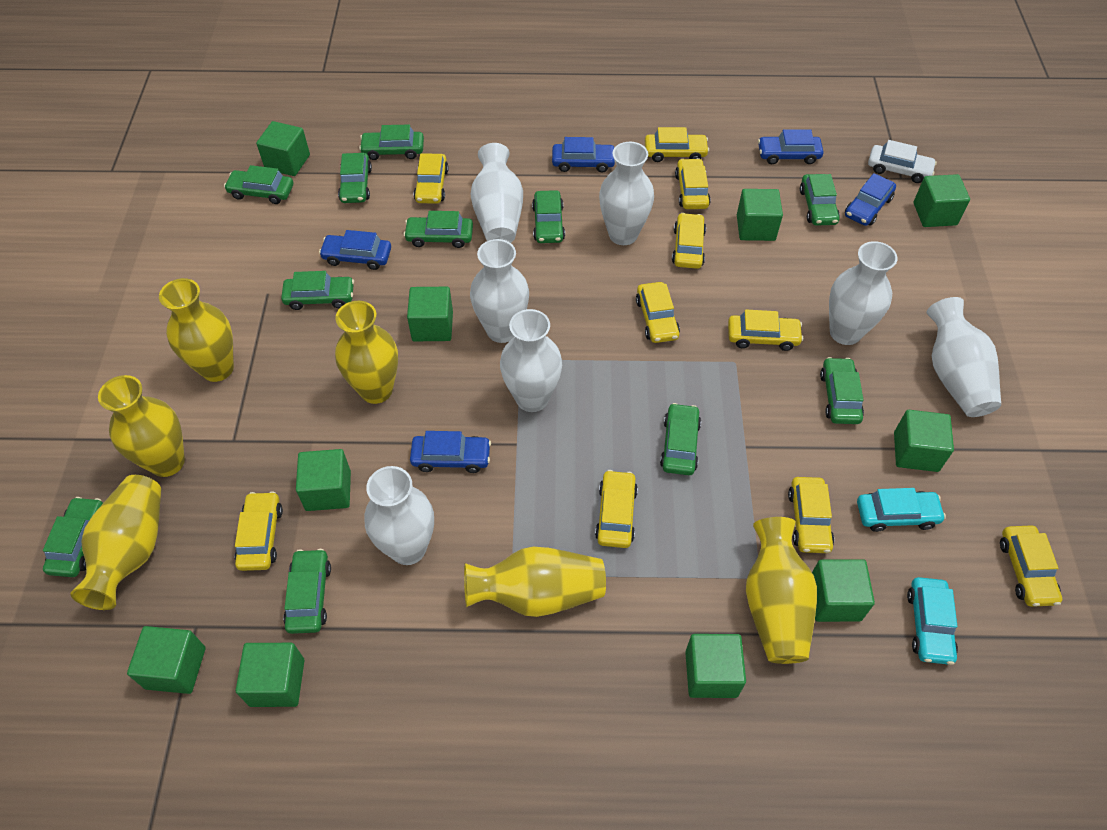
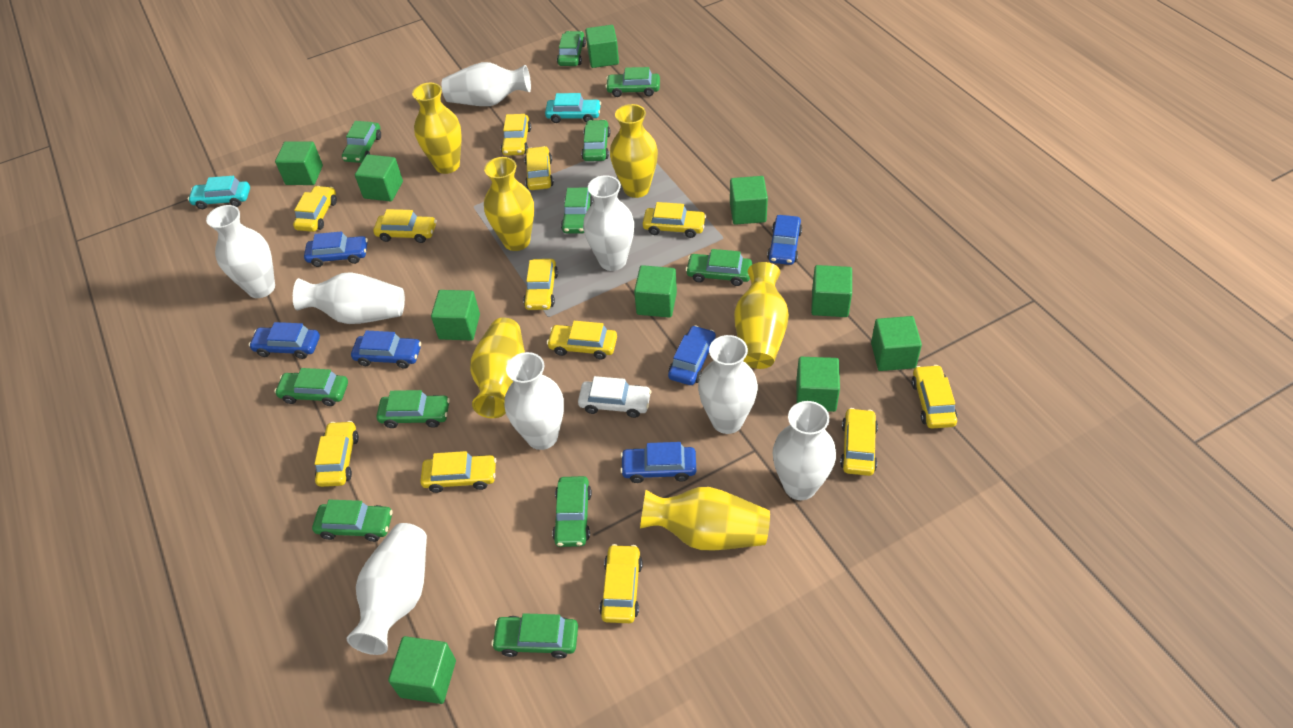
blue car: 5 -> 6
white vase: 7 -> 8
yellow car: 10 -> 12

